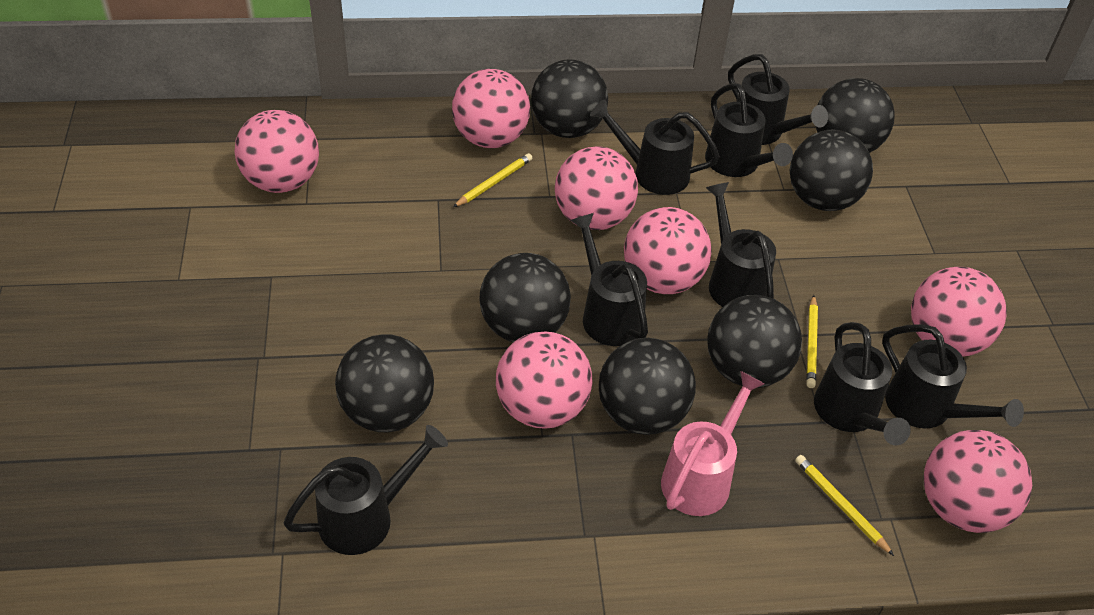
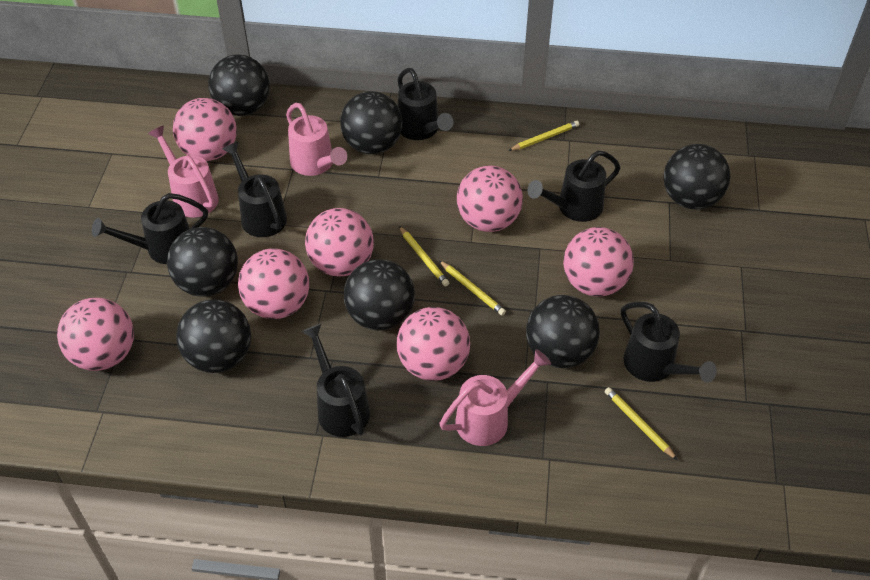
black watering can: 8 -> 6
pink watering can: 1 -> 3
yellow pencil: 3 -> 4

